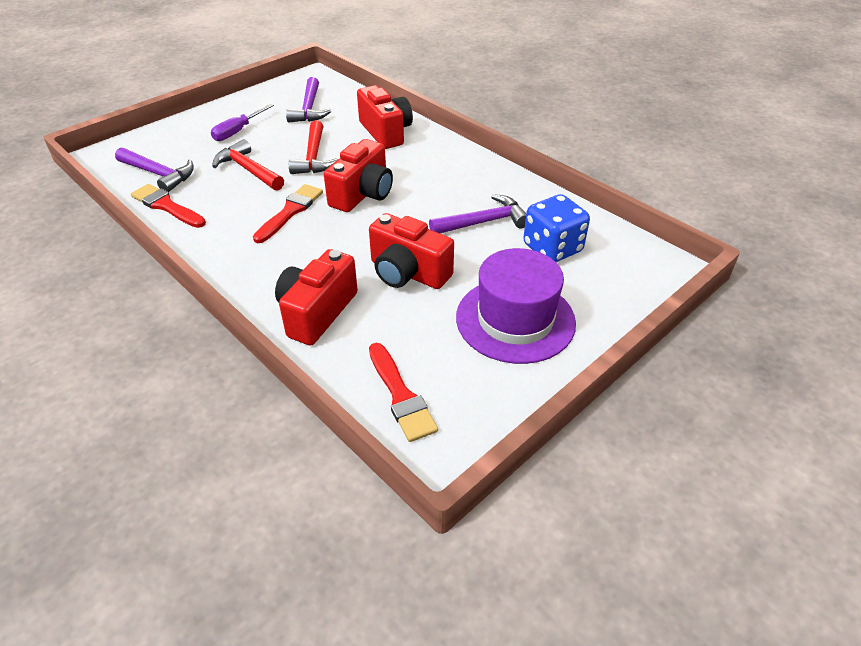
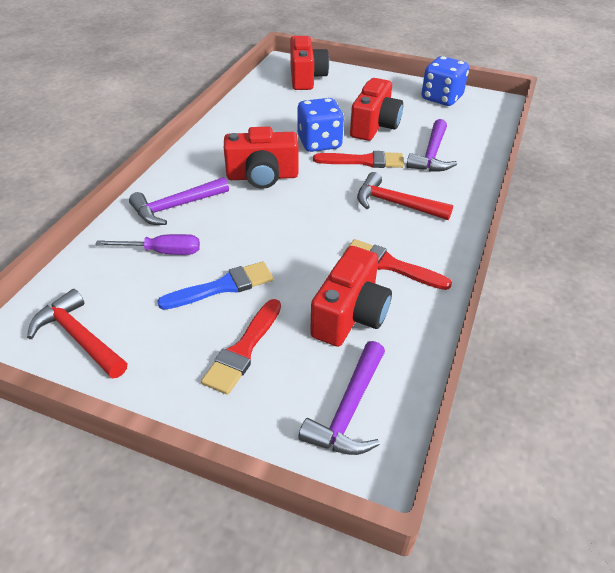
blue brush: 0 -> 1
blue dice: 1 -> 2
purple hat: 1 -> 0

